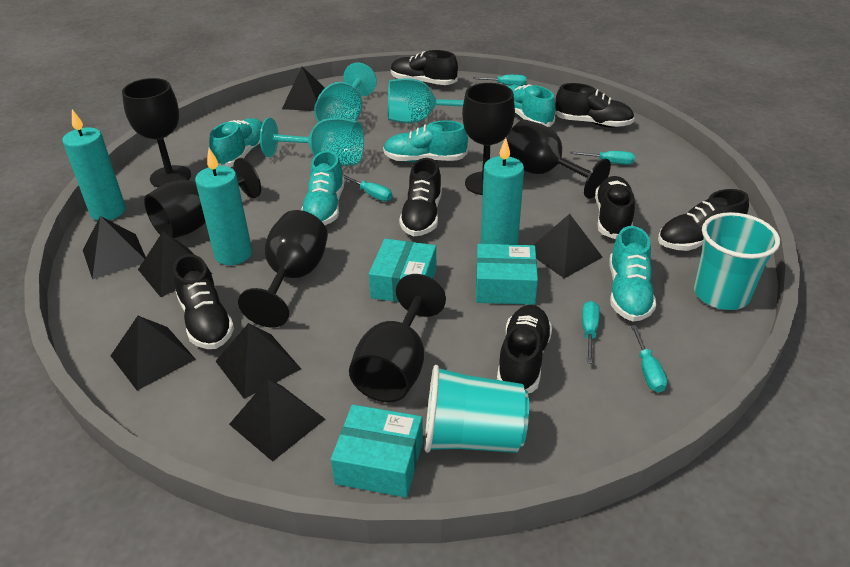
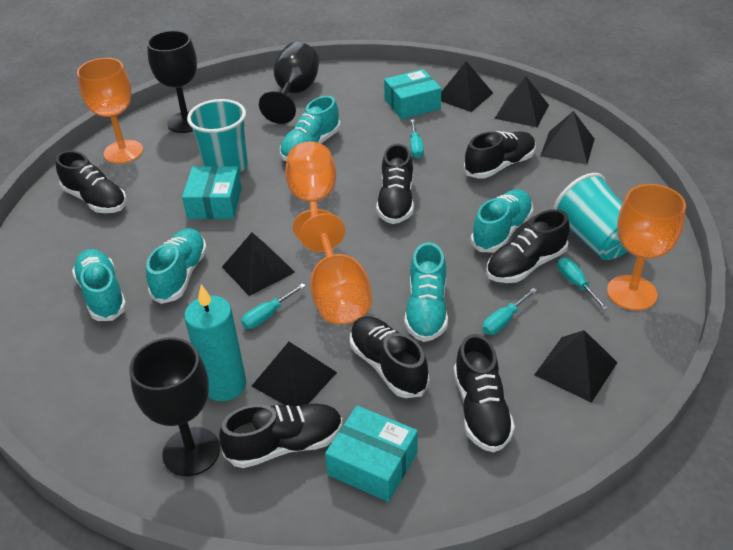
black goblet: 6 -> 3
black pyramid: 7 -> 6
orange goblet: 0 -> 4
turquoise candle: 3 -> 1
turquoise goblet: 3 -> 0
turquoise screwdriver: 5 -> 4

